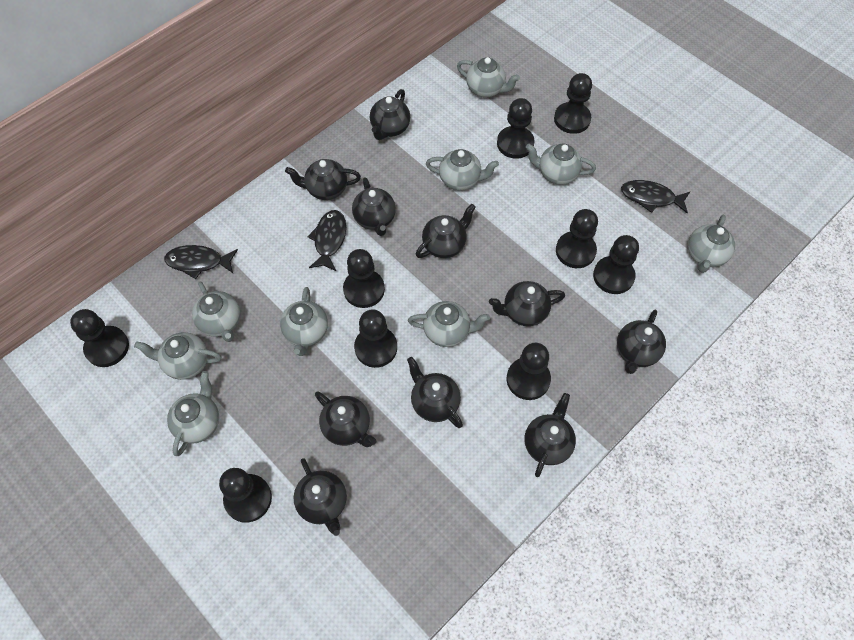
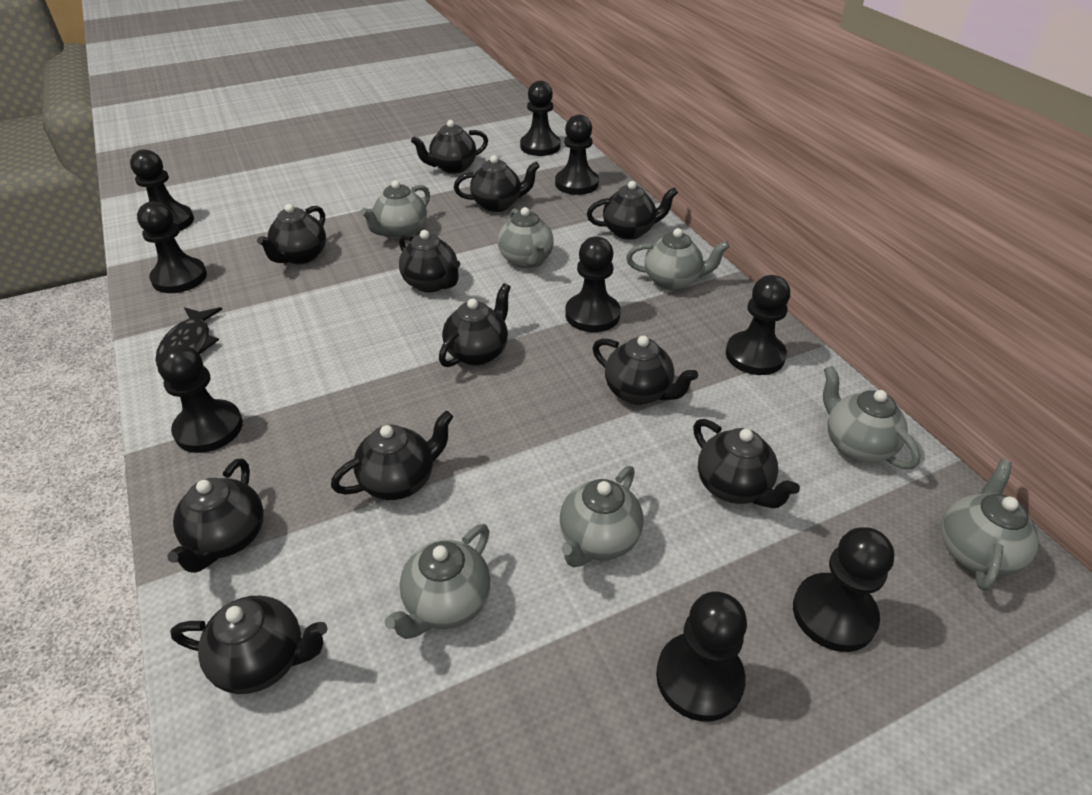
black fish: 3 -> 1
black teapot: 10 -> 11
grey teapot: 9 -> 7

